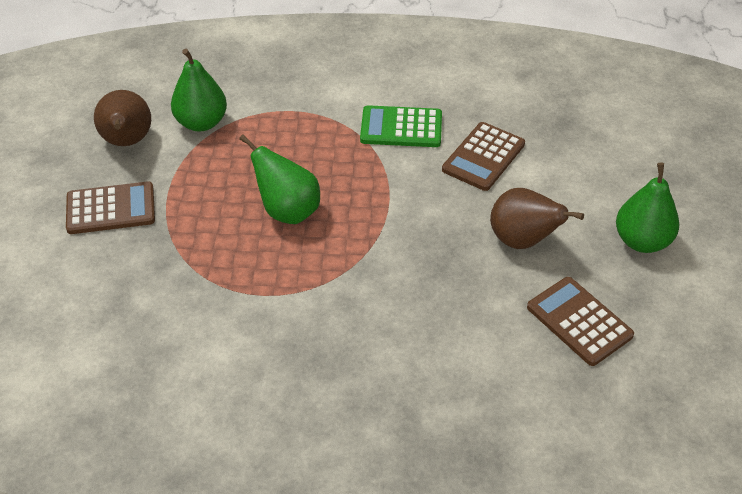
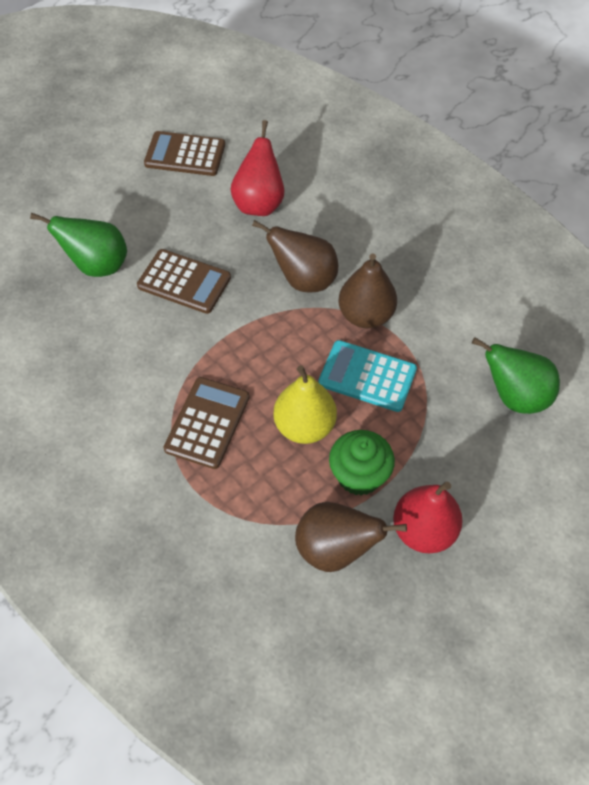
brown pear: 2 -> 3
green calculator: 1 -> 0
green cupcake: 0 -> 1
green pear: 3 -> 2
red pear: 0 -> 2
turquoise calculator: 0 -> 1
yellow pear: 0 -> 1

